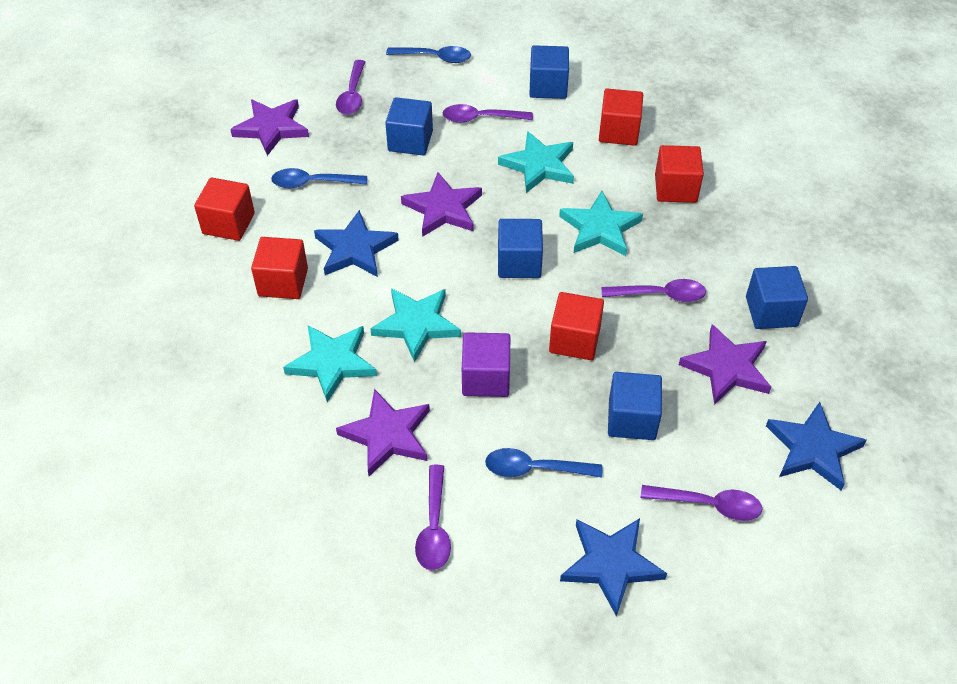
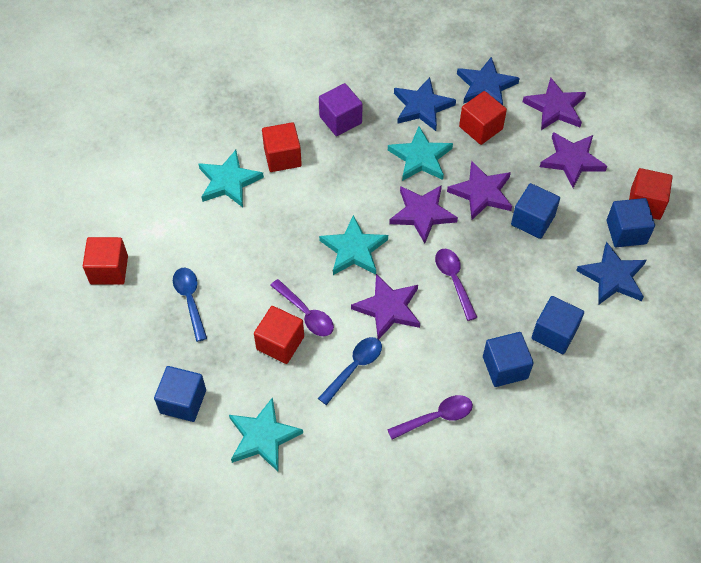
blue spoon: 3 -> 2
purple spoon: 5 -> 3
purple star: 4 -> 5

